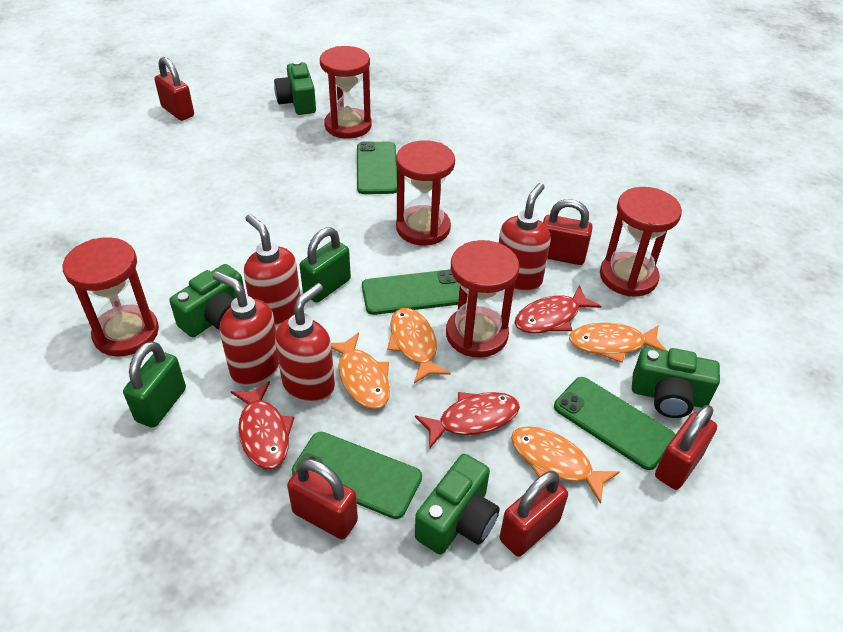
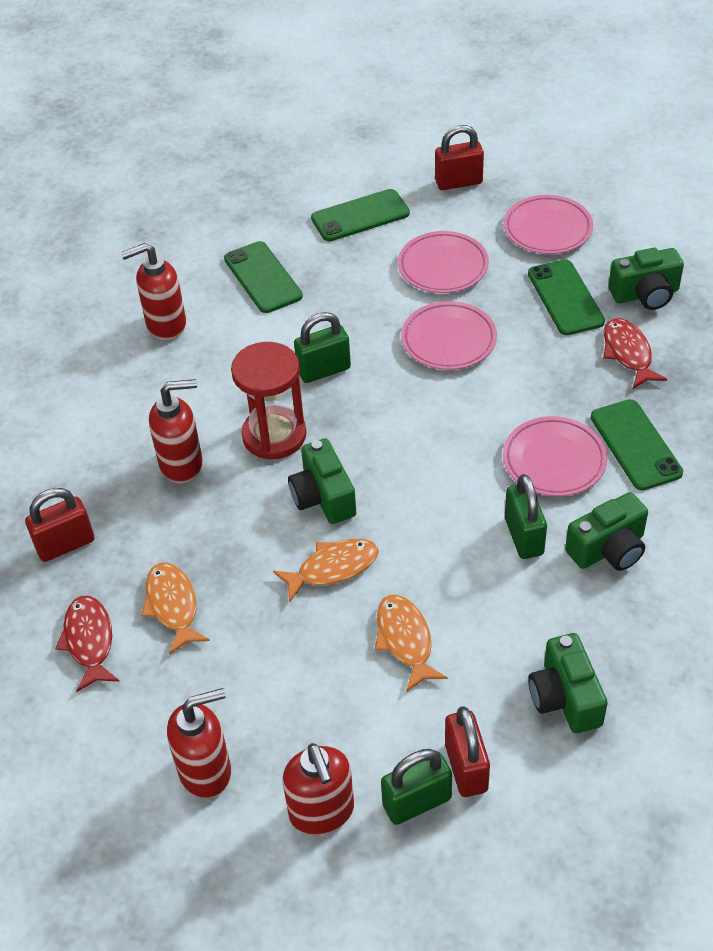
green padlock: 2 -> 3
orange fish: 4 -> 3
pink plate: 0 -> 4
red fish: 3 -> 2
red hourglass: 5 -> 1
red padlock: 5 -> 3

